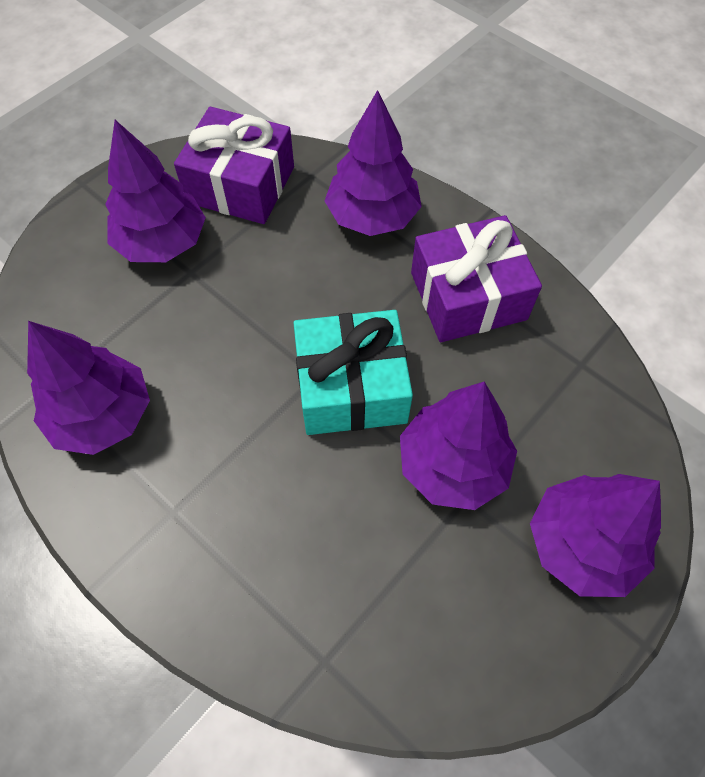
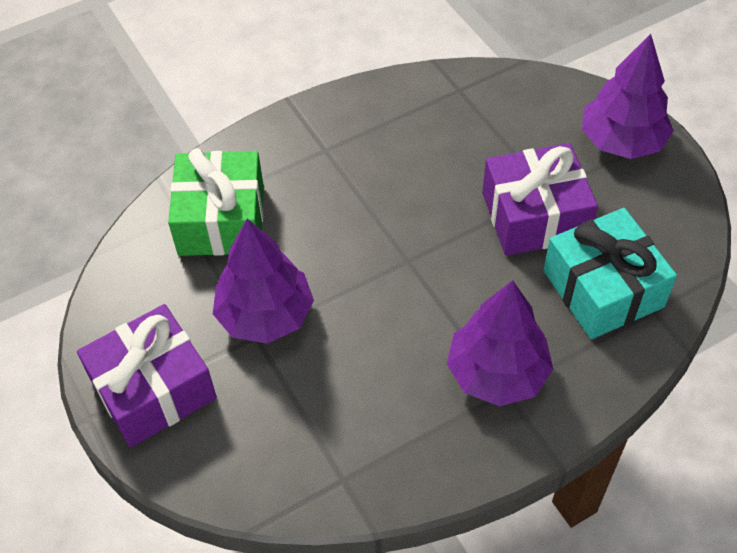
green gift: 0 -> 1
purple tree: 5 -> 3

